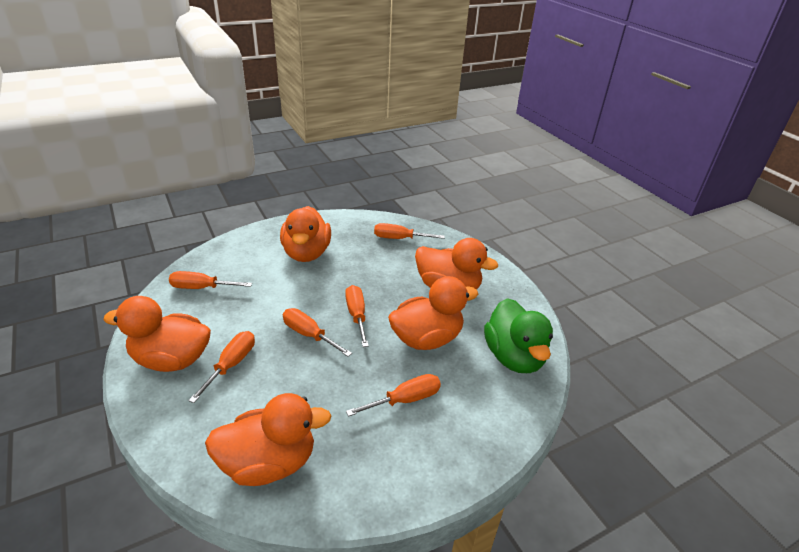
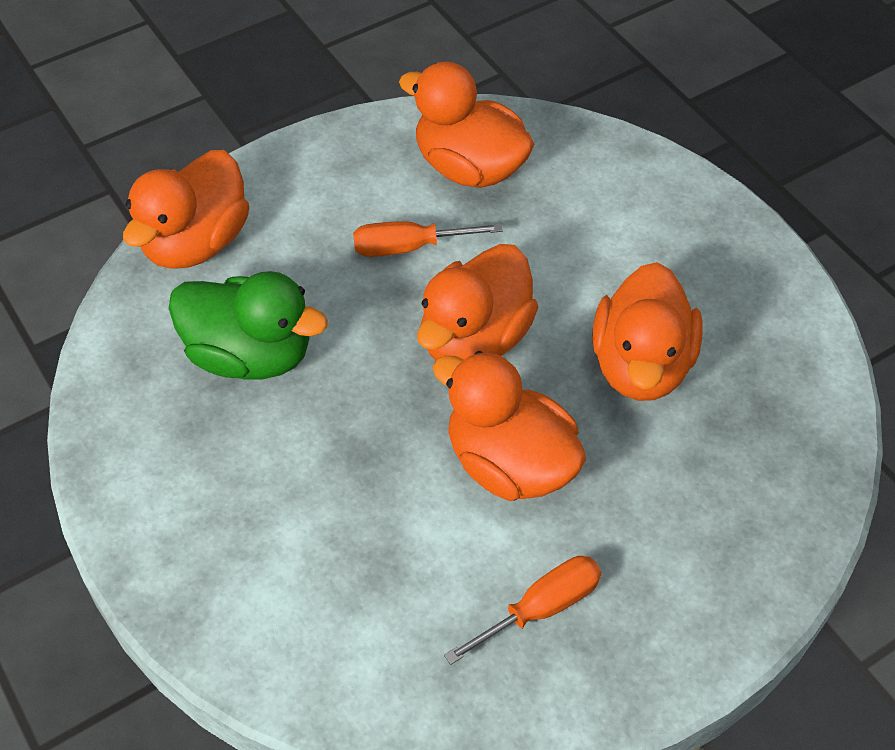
orange screwdriver: 6 -> 2

